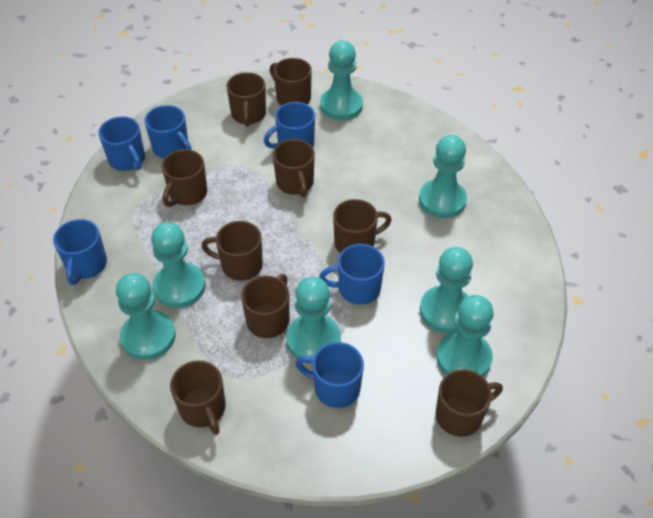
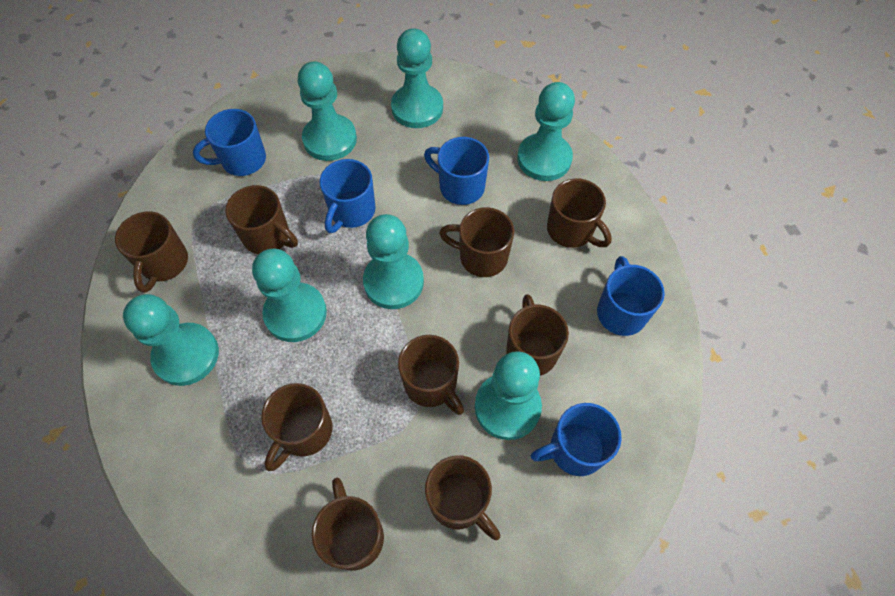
blue mug: 6 -> 5

